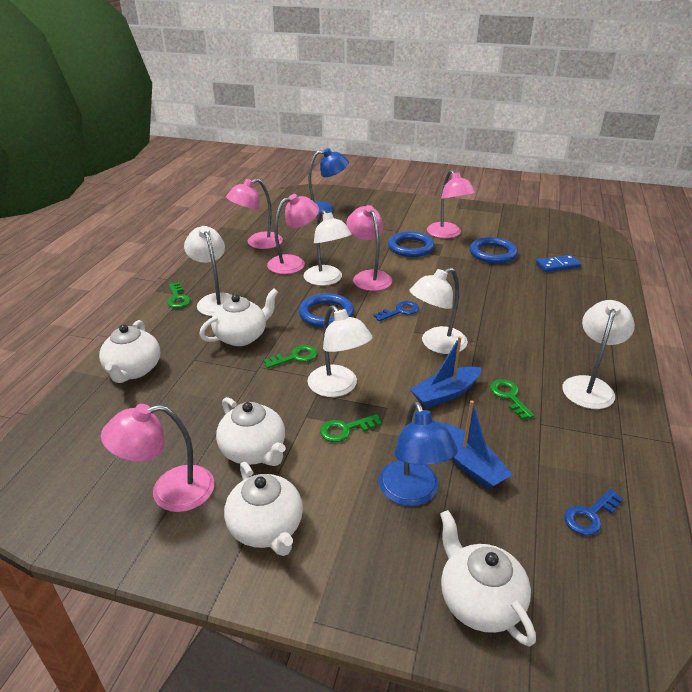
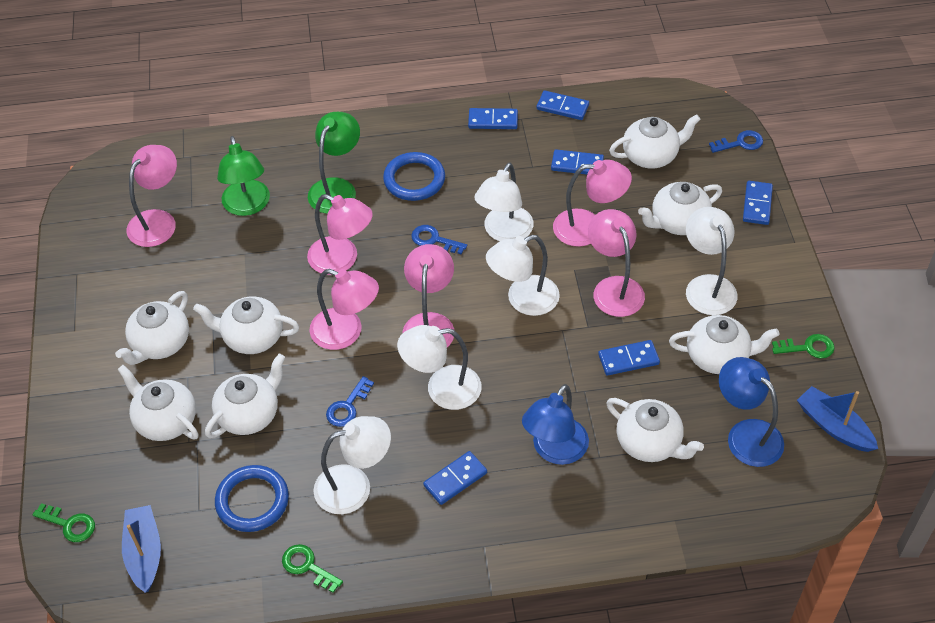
blue domino: 1 -> 6
blue key: 2 -> 3
blue ring: 3 -> 2
green key: 4 -> 3
green lamp: 0 -> 2
pink lamp: 5 -> 6
white teapot: 5 -> 8

